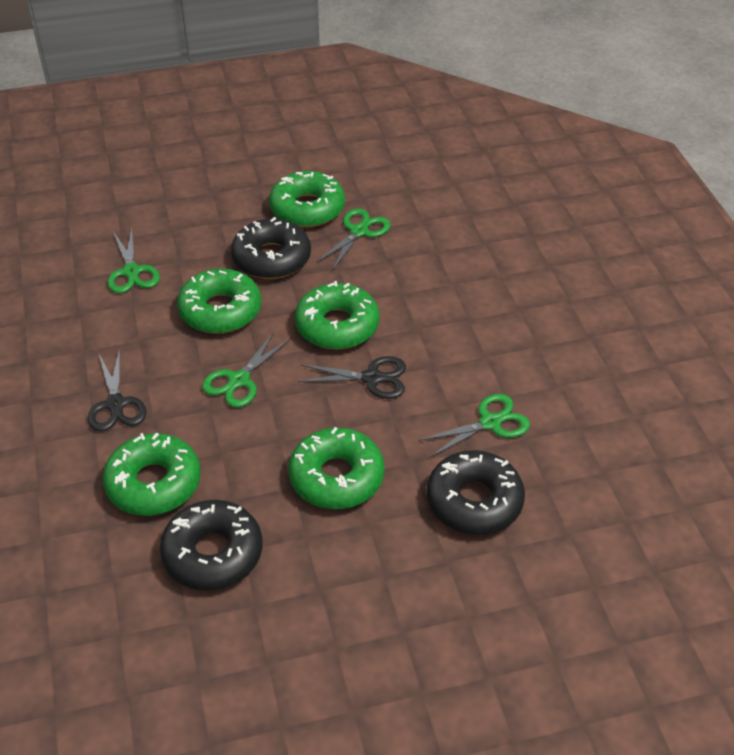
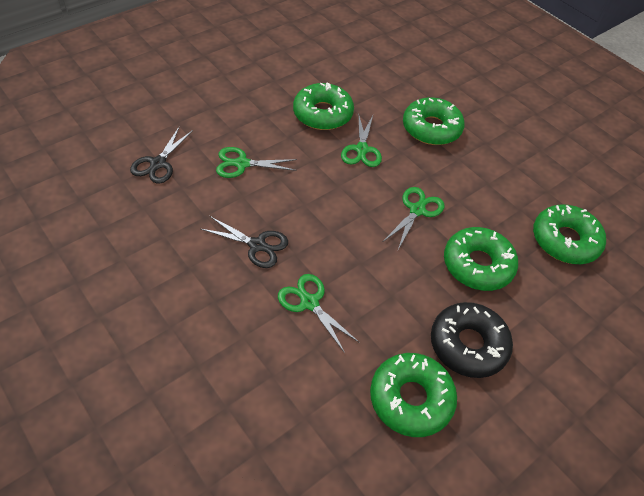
black donut: 3 -> 1

